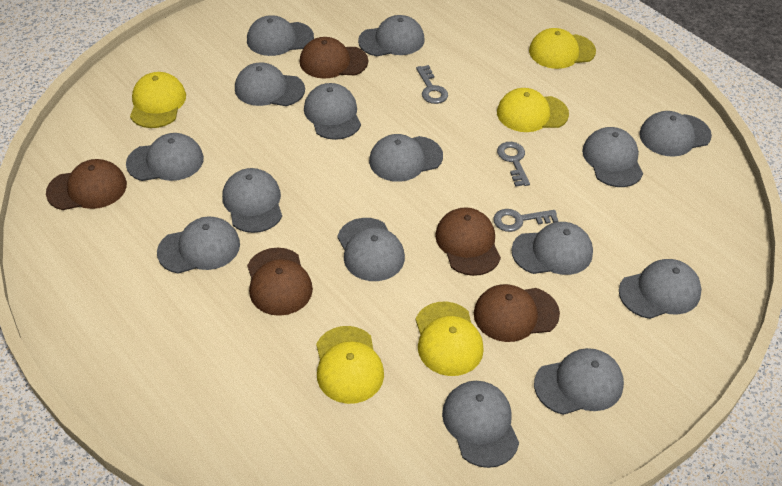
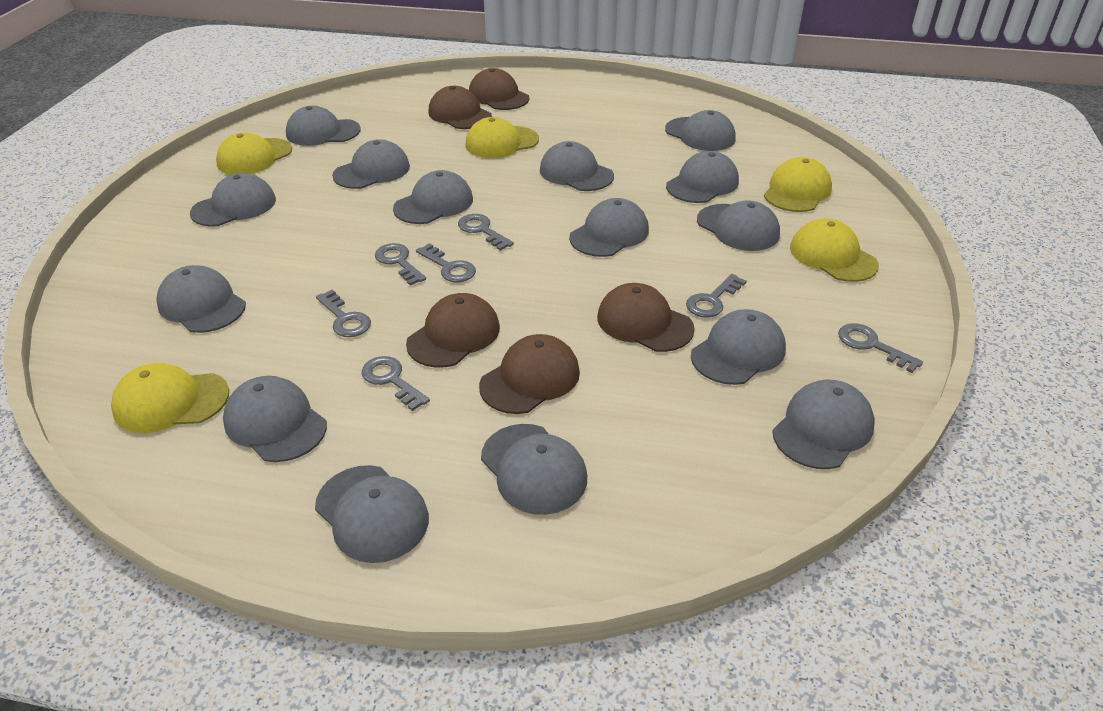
grey key: 3 -> 7

